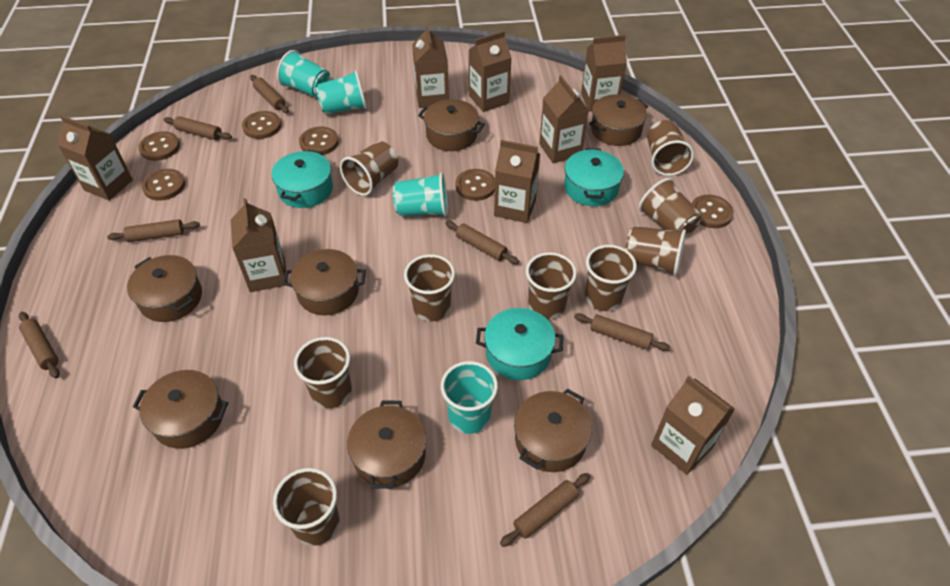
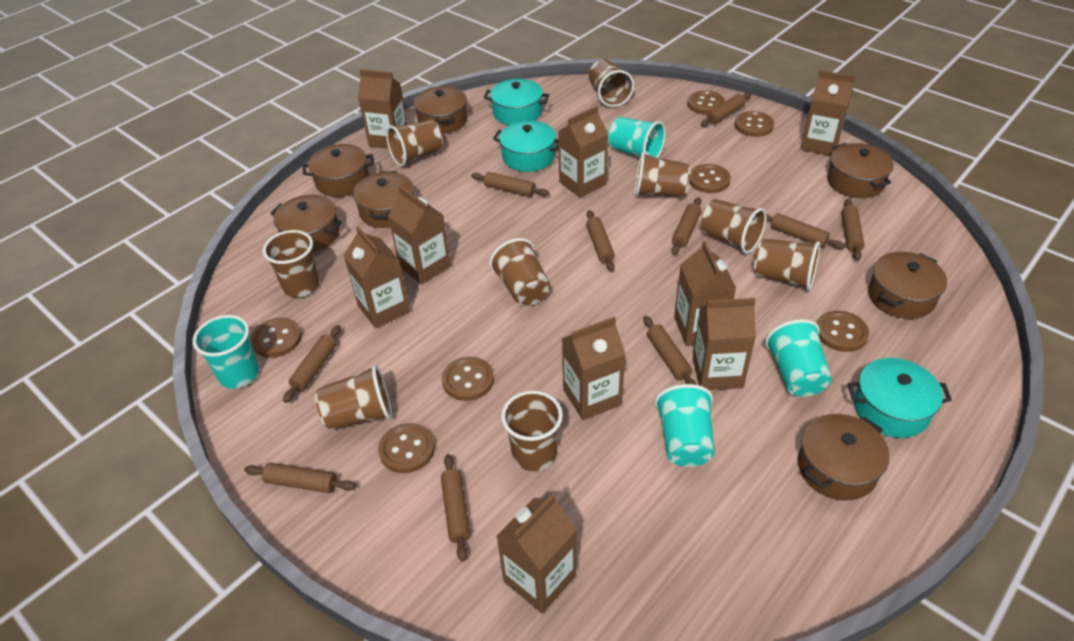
brown button: 6 -> 7
brown carton: 8 -> 9
brown rolling pin: 7 -> 10

